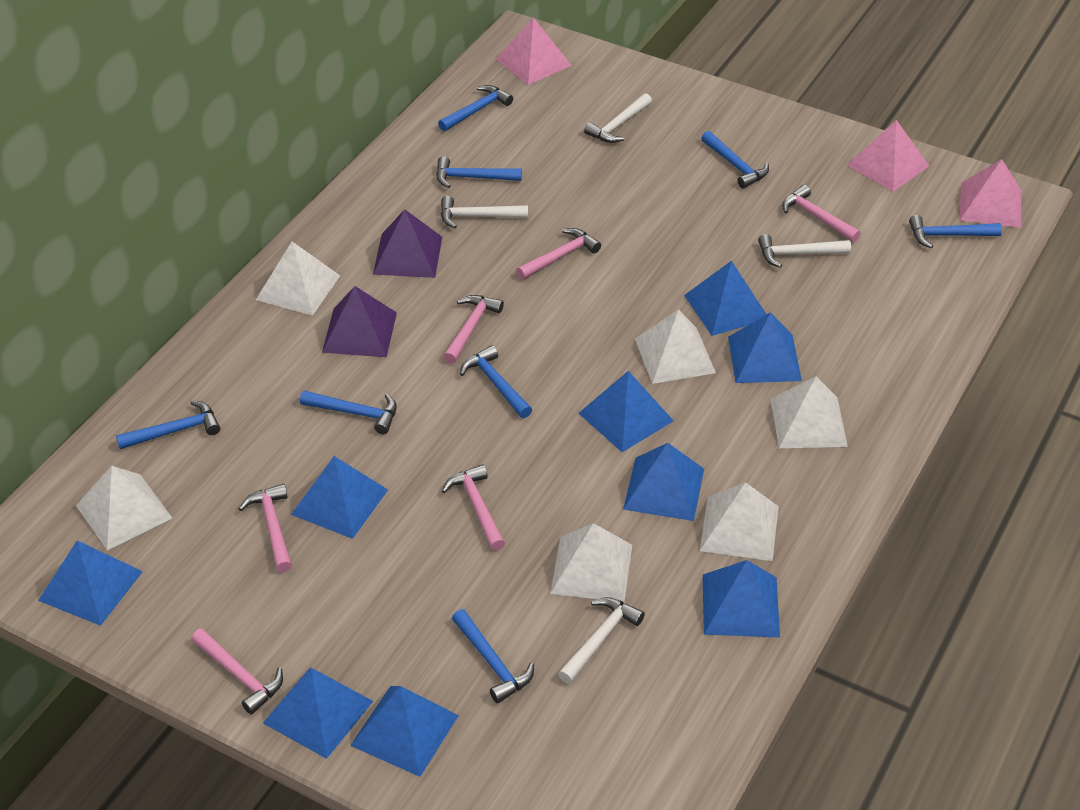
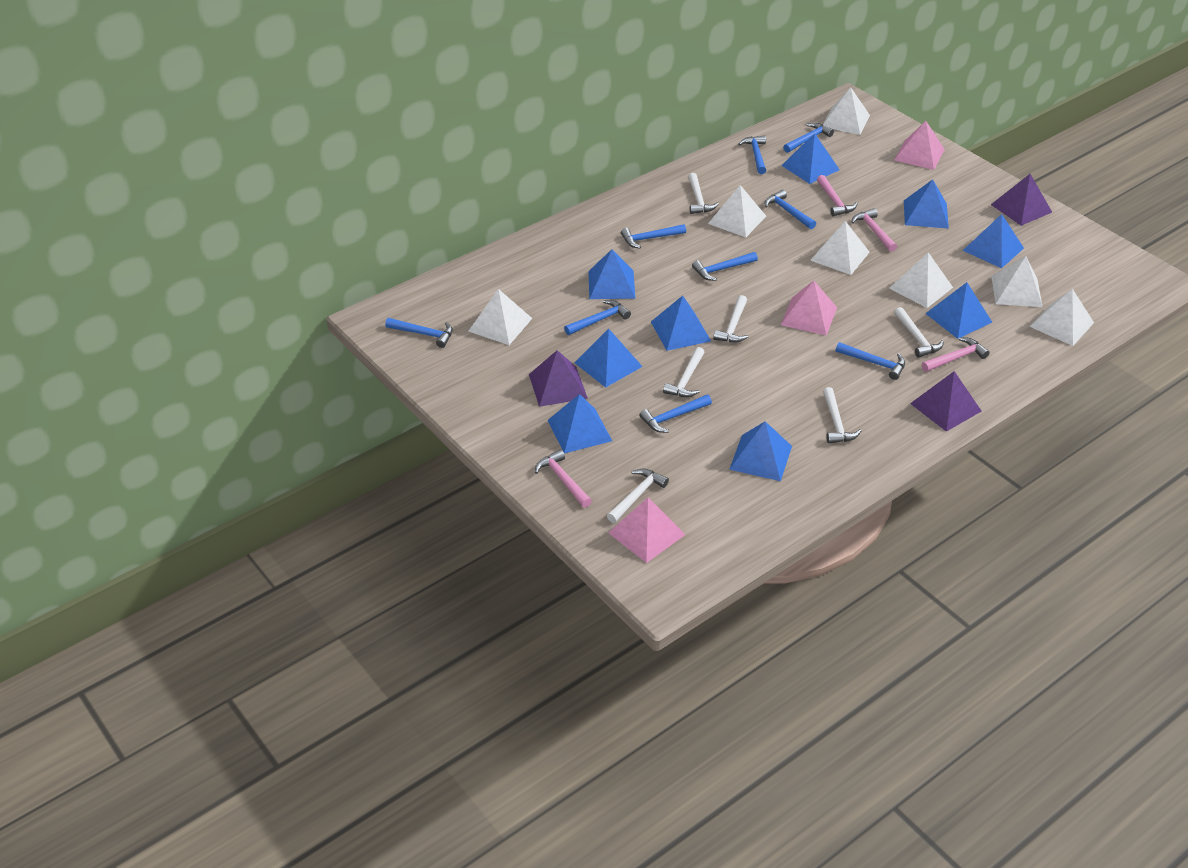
blue hammer: 8 -> 9
pink hammer: 6 -> 4
purple pyramid: 2 -> 3
white hammer: 4 -> 6
white pyramid: 6 -> 7

